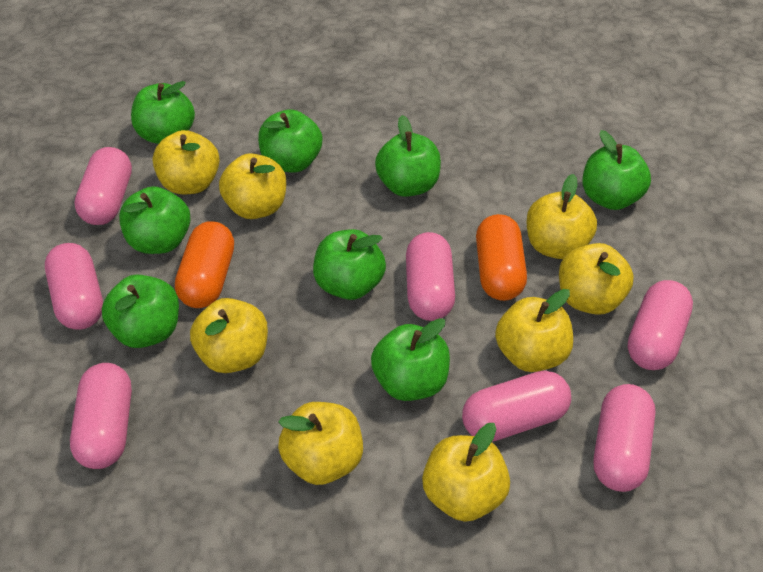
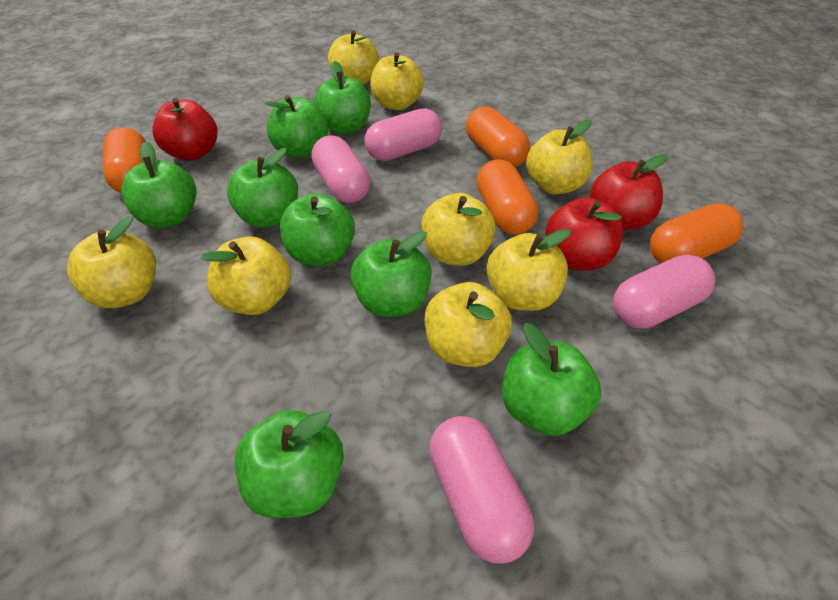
orange capsule: 2 -> 4
pink capsule: 7 -> 4
red apple: 0 -> 3

